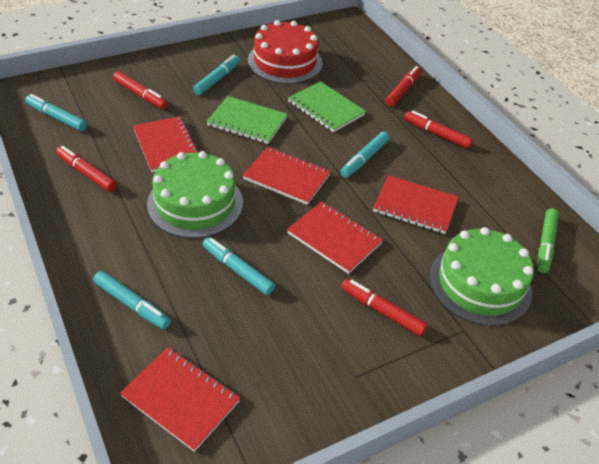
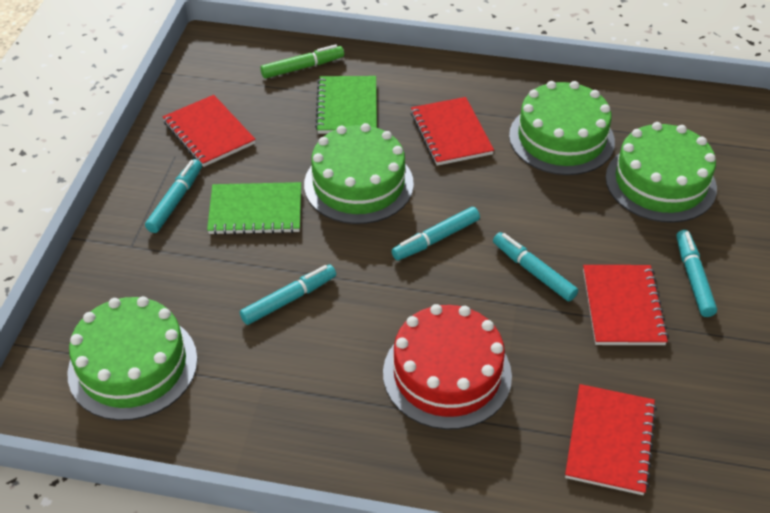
green cake: 2 -> 4
red marker: 5 -> 0
red notebook: 5 -> 4

